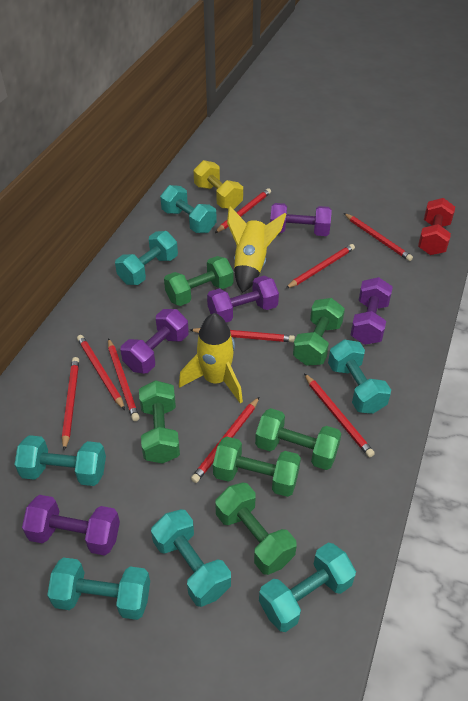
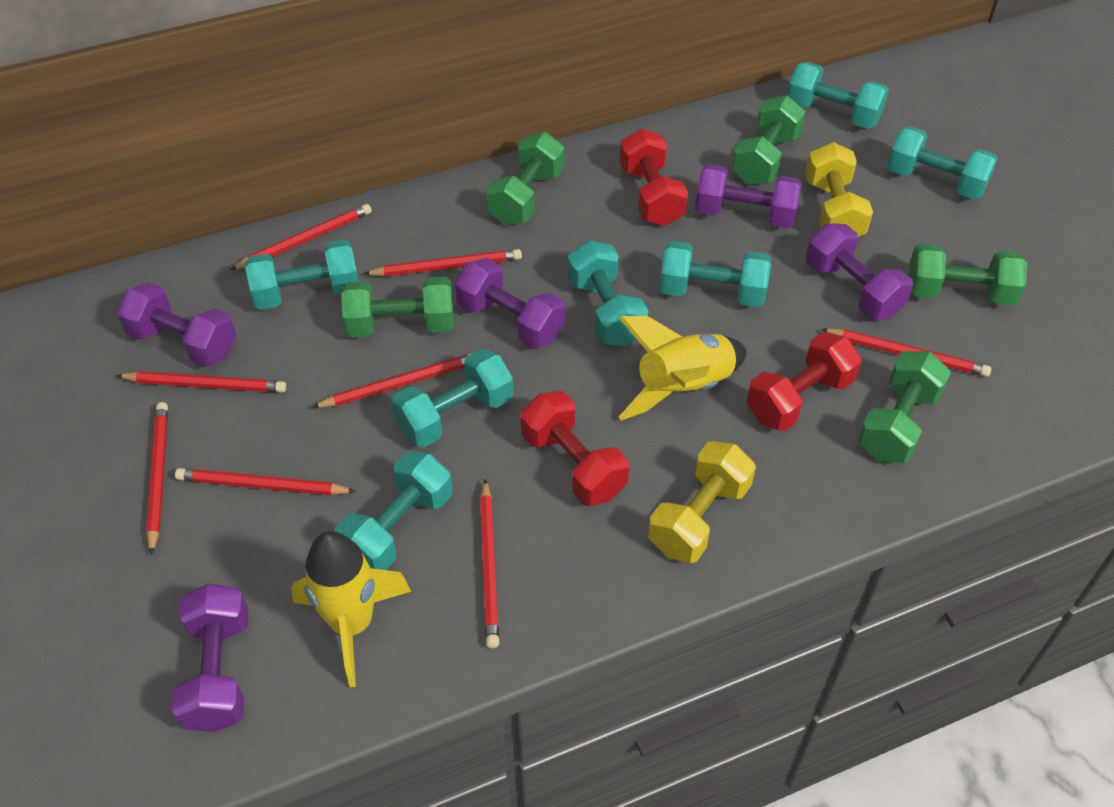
green dumbbell: 6 -> 5
red dumbbell: 1 -> 3
red pencil: 9 -> 8
yellow dumbbell: 1 -> 2

